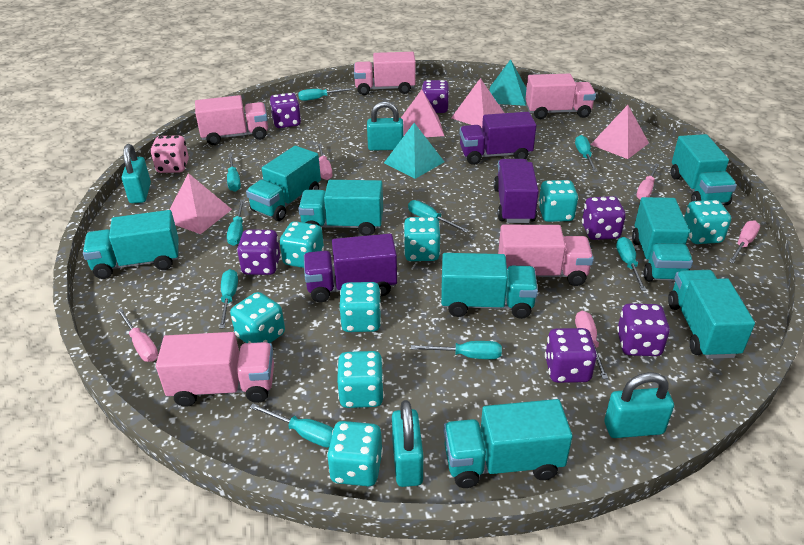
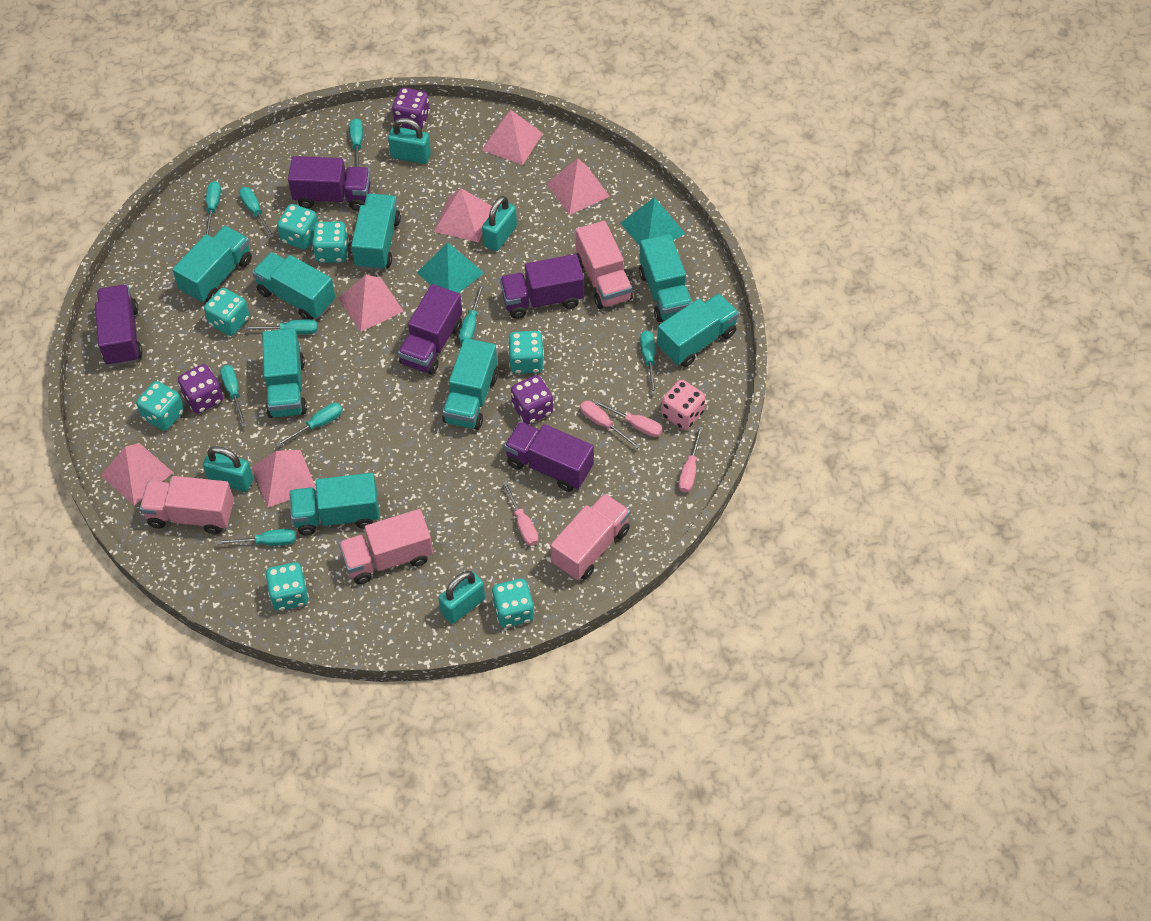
pink pyramid: 4 -> 6
pink screwdriver: 5 -> 4
pink truck: 5 -> 4
purple dice: 6 -> 3
purple truck: 3 -> 5
turquoise dice: 8 -> 7

